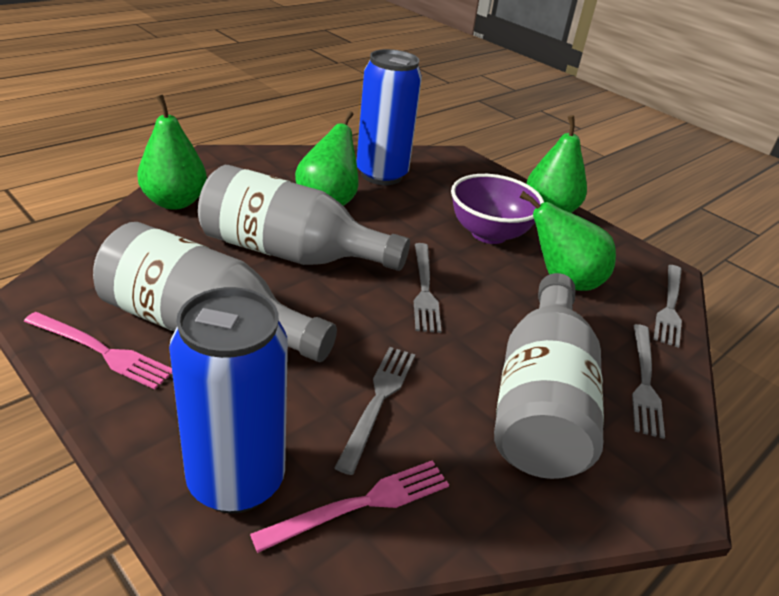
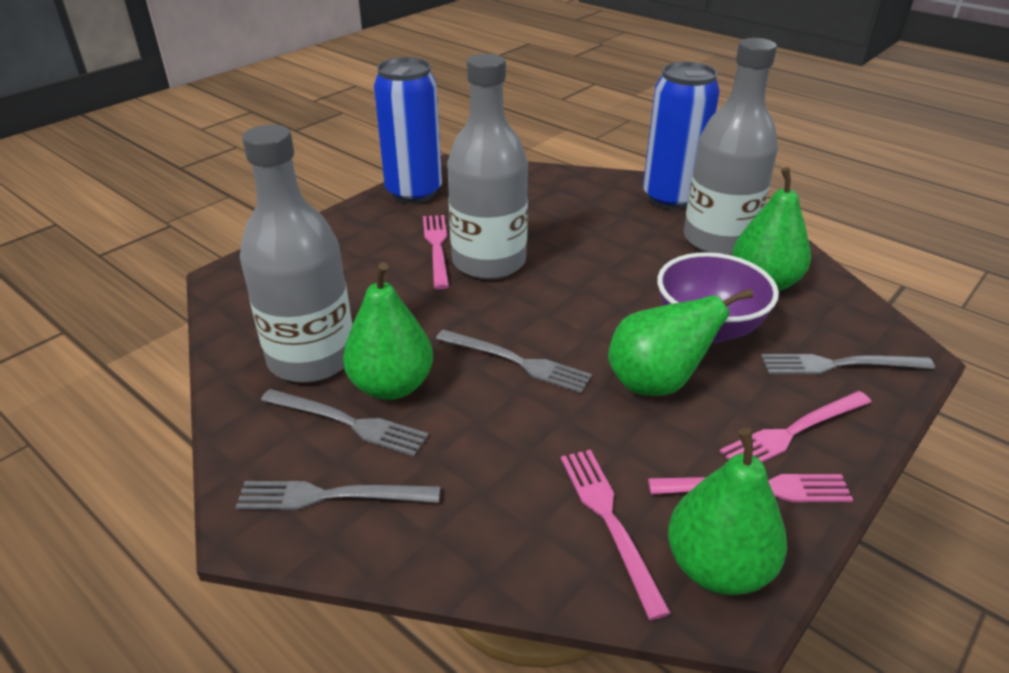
pink fork: 2 -> 4

